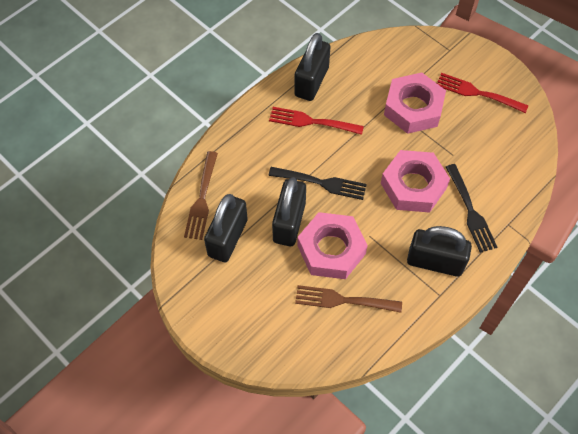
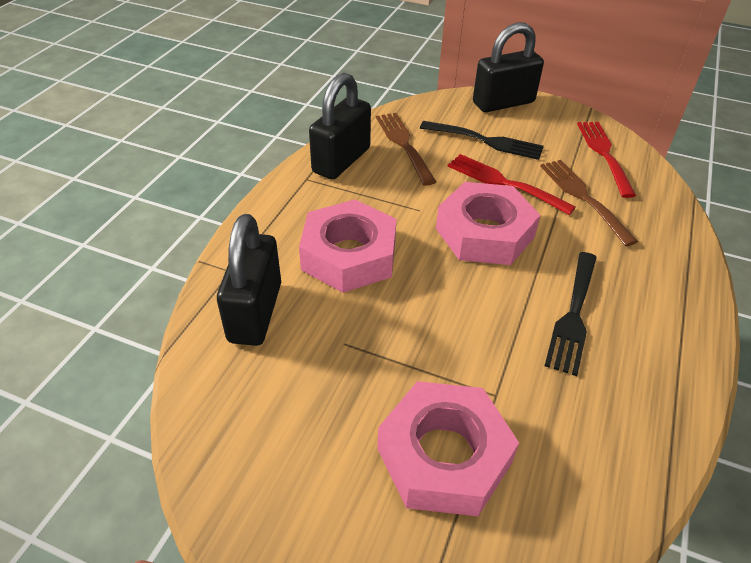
black padlock: 4 -> 3

